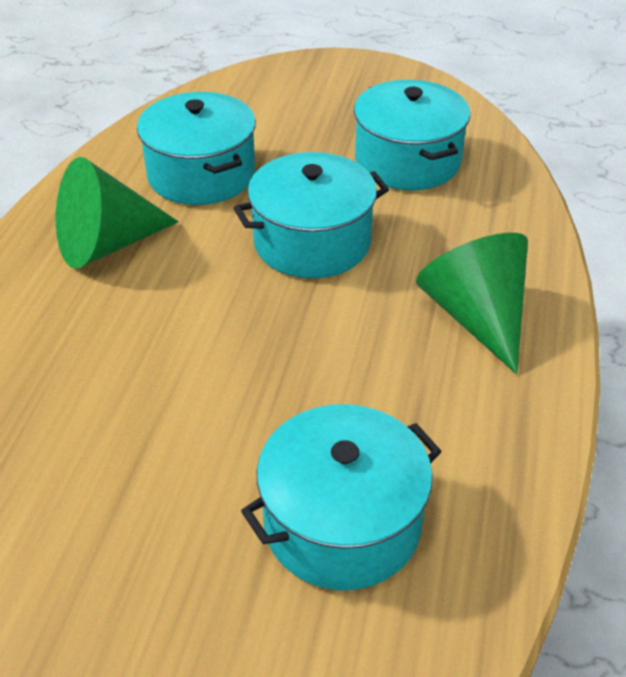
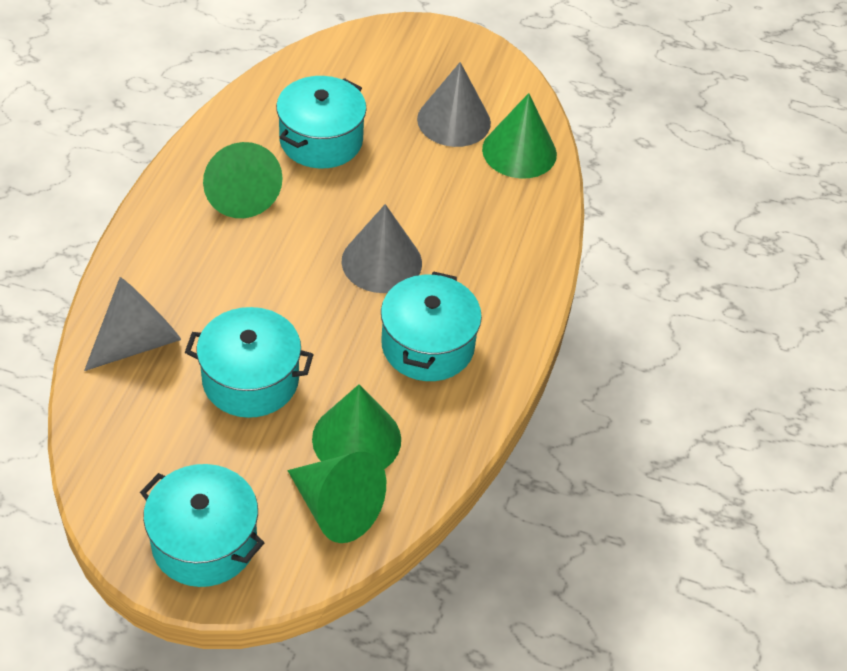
green cone: 2 -> 4
grey cone: 0 -> 3

